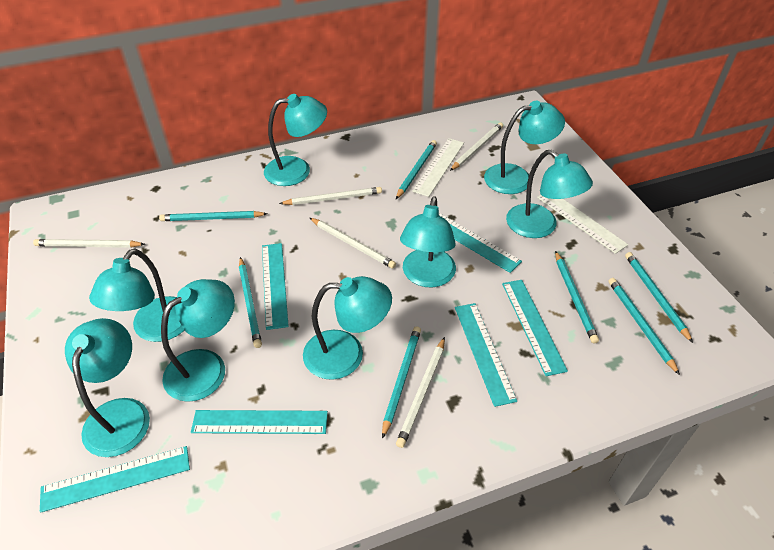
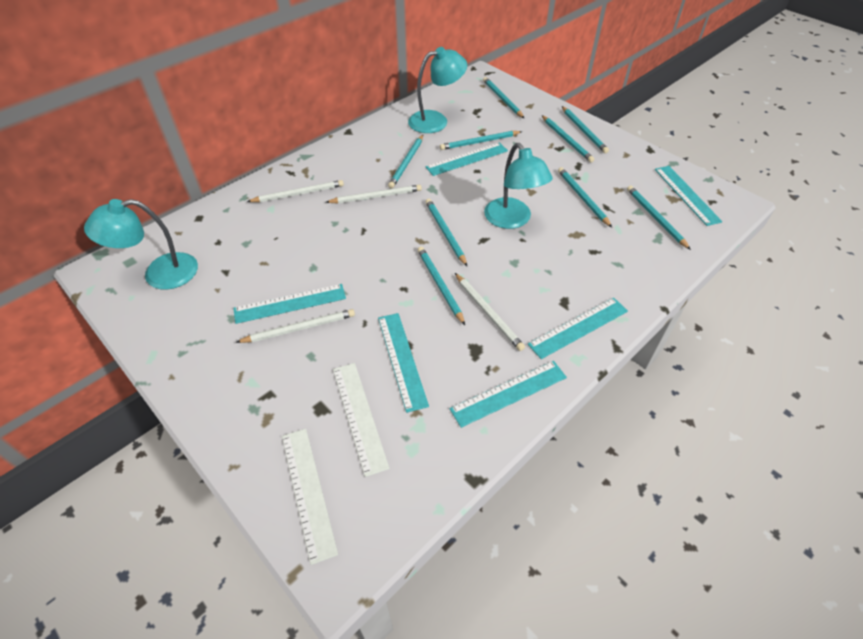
turquoise lamp: 8 -> 3
turquoise pencil: 7 -> 9
white pencil: 5 -> 4

